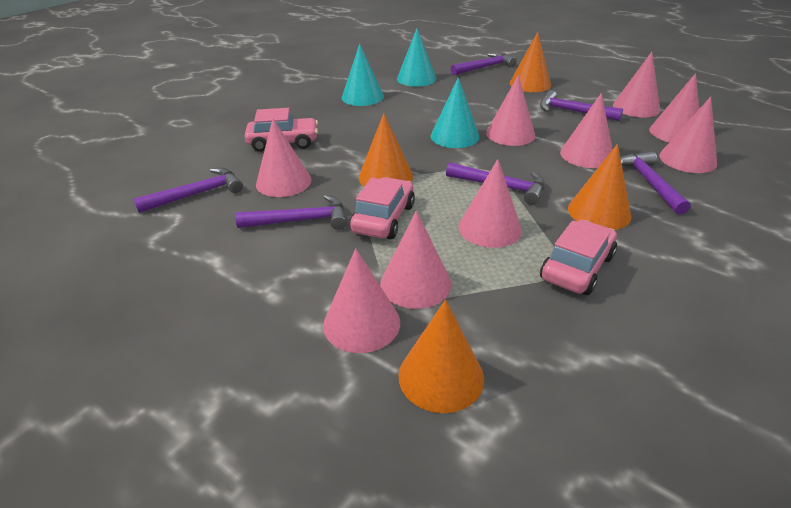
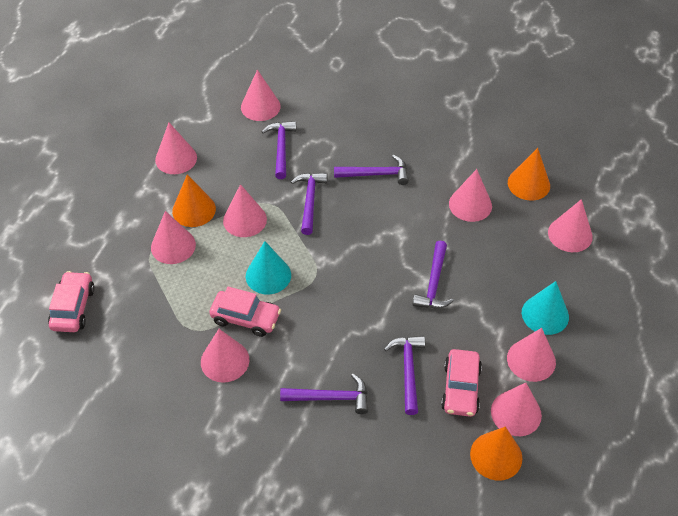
orange cone: 4 -> 3
turquoise cone: 3 -> 2

